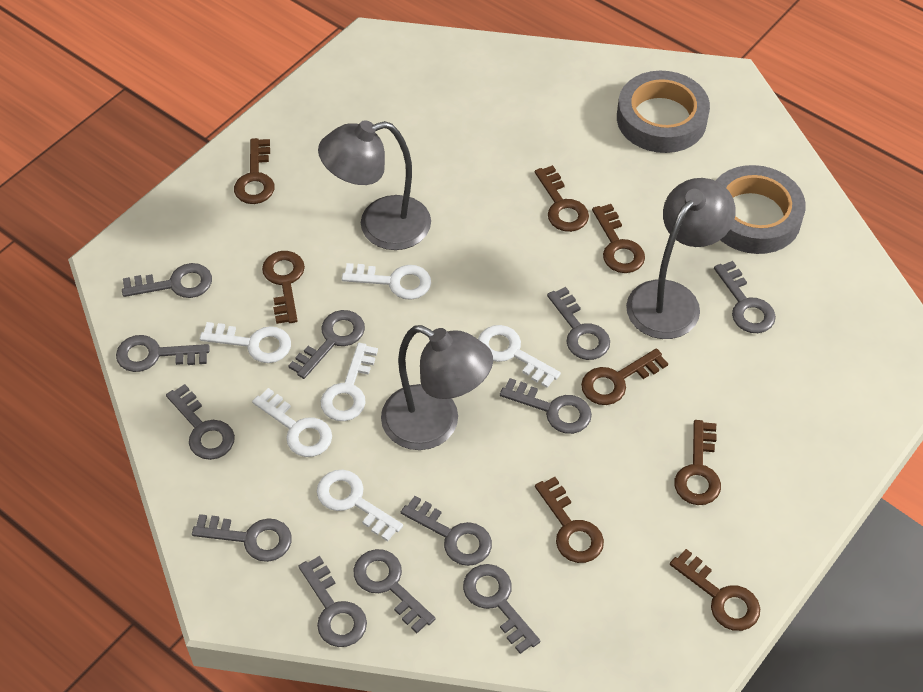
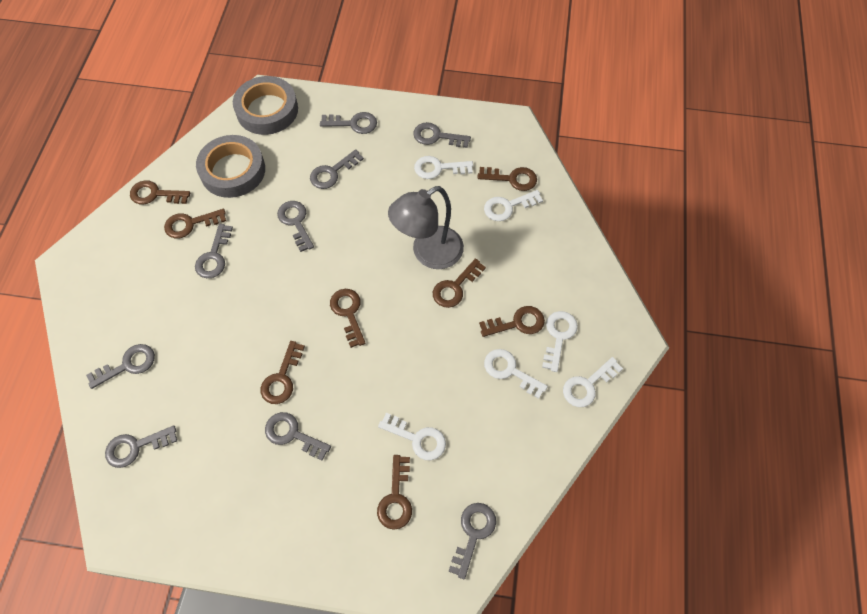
grey key: 12 -> 9
grey lamp: 3 -> 1

